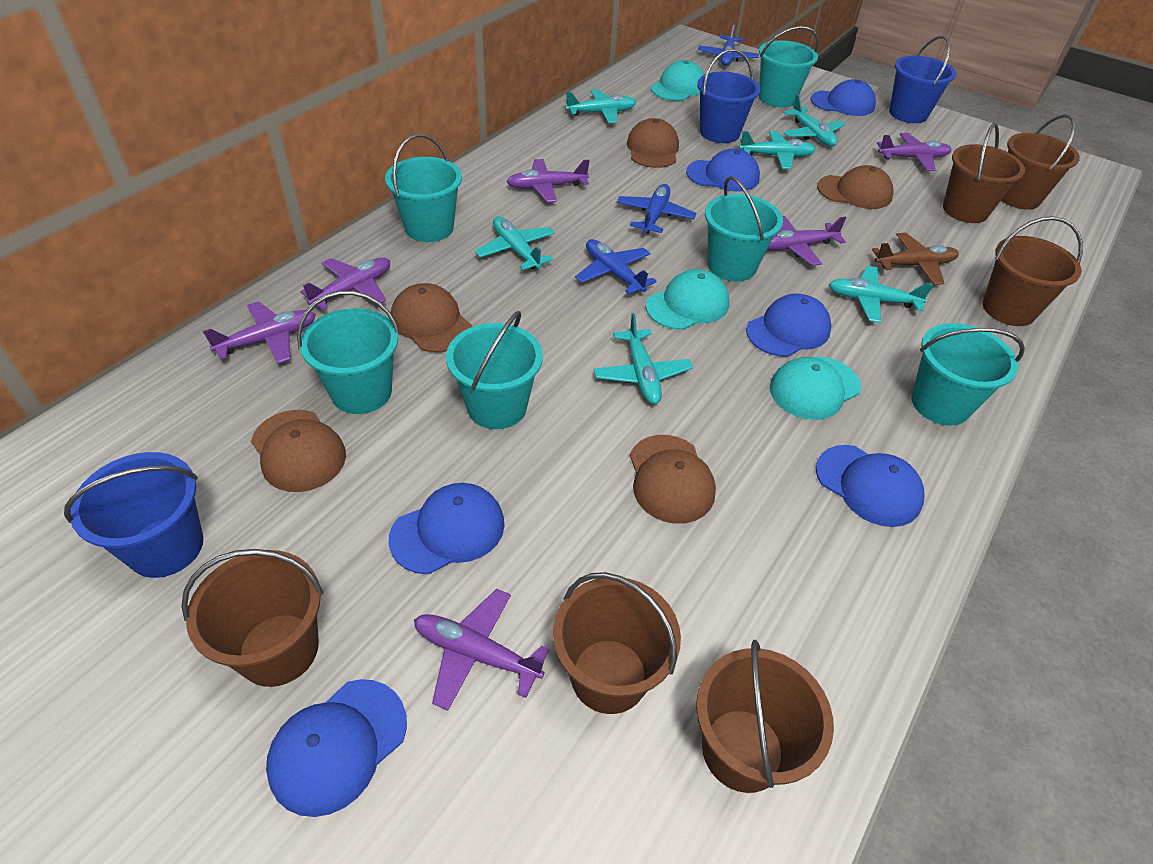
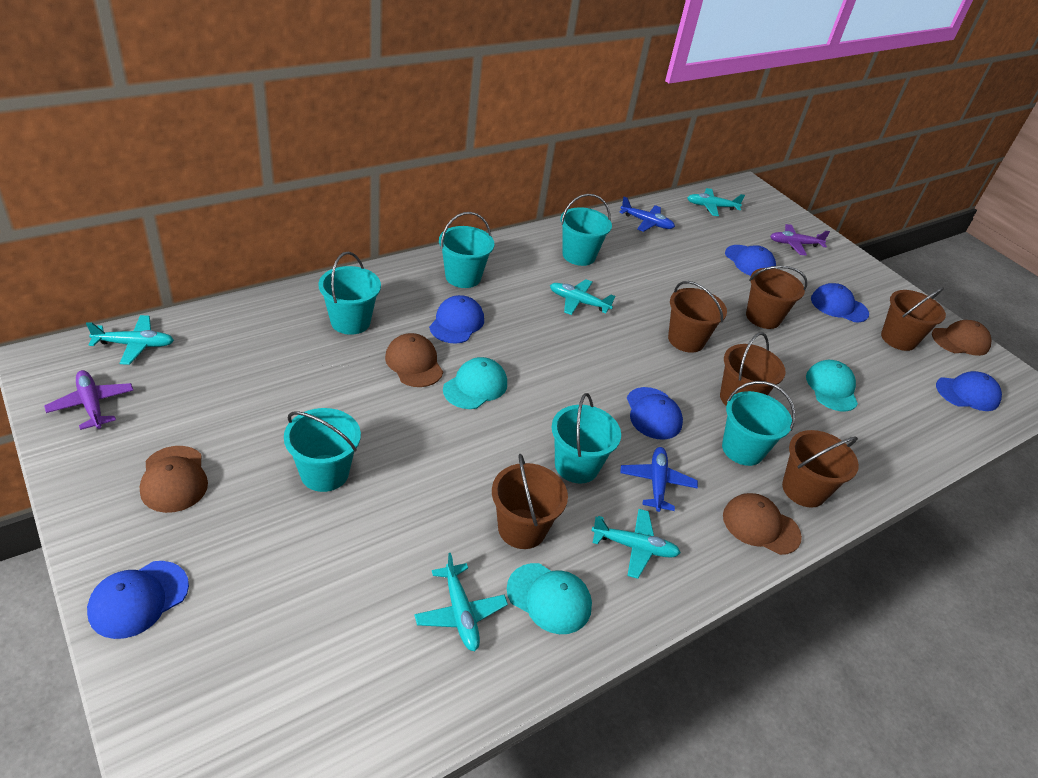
blue bucket: 3 -> 0
blue plane: 3 -> 2
brown cap: 5 -> 4
brown plane: 1 -> 0
purple plane: 6 -> 2
turquoise plane: 6 -> 5

